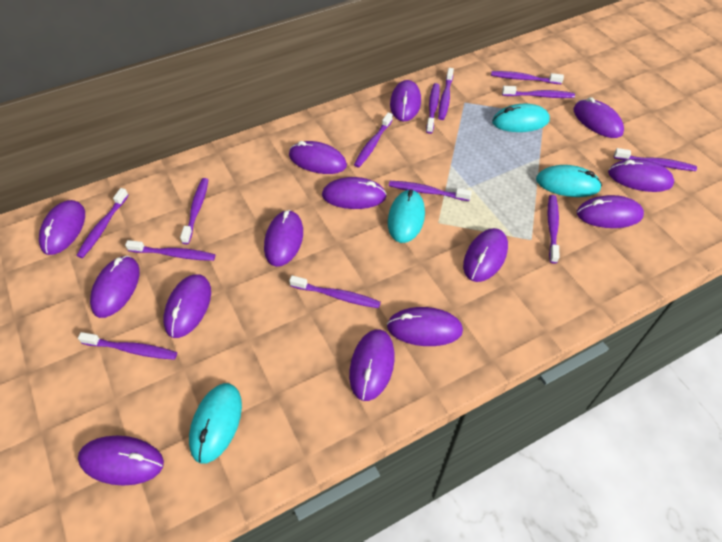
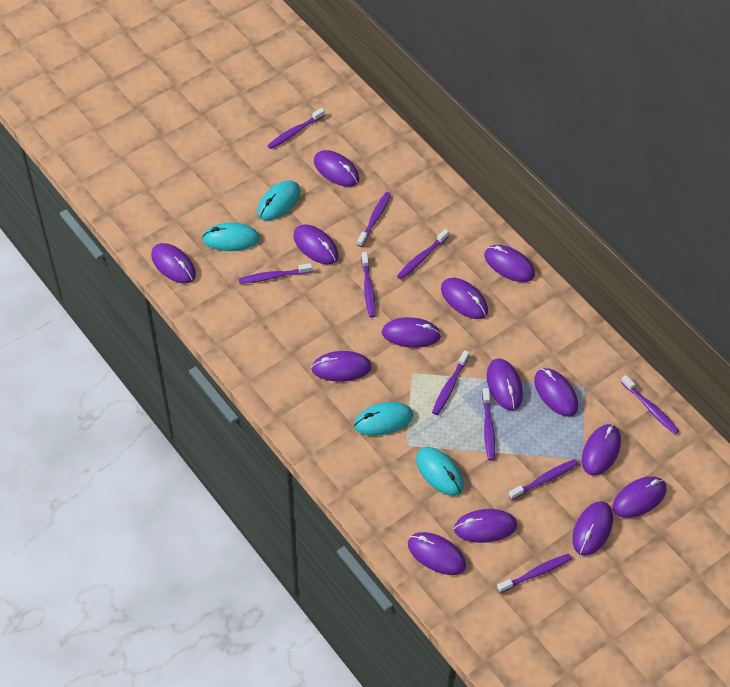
purple toothbrush: 13 -> 10

